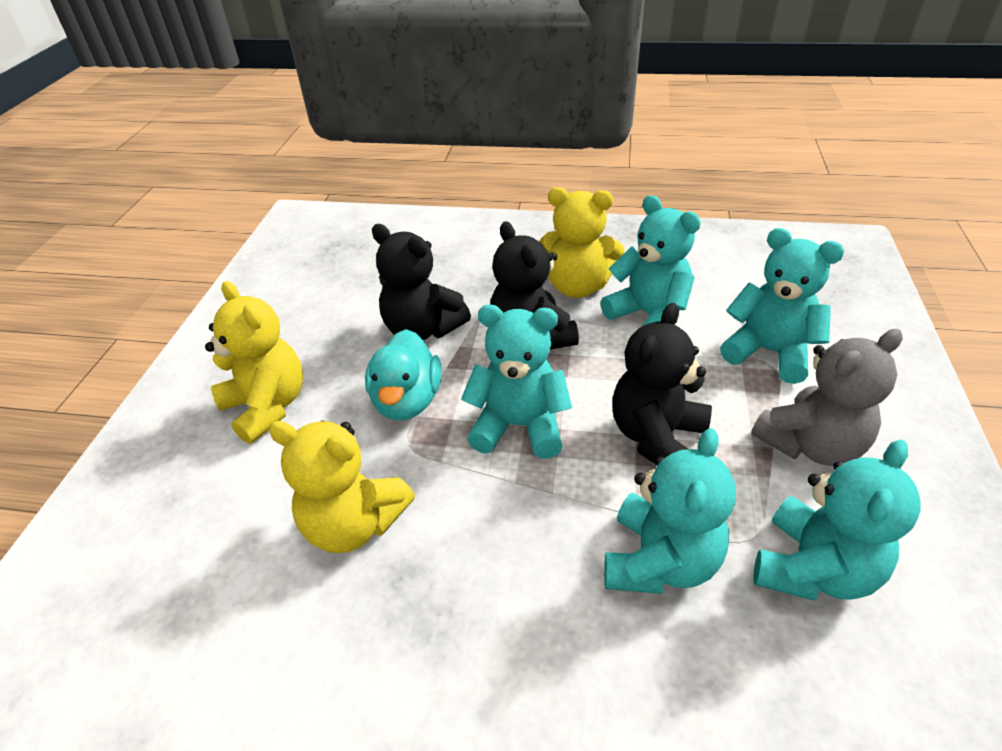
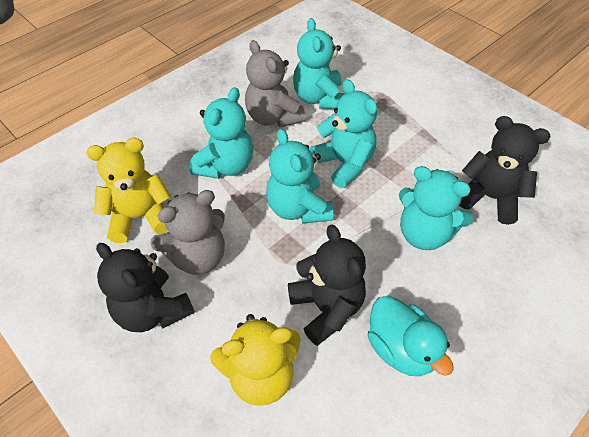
grey teddy bear: 1 -> 2
yellow teddy bear: 3 -> 2

